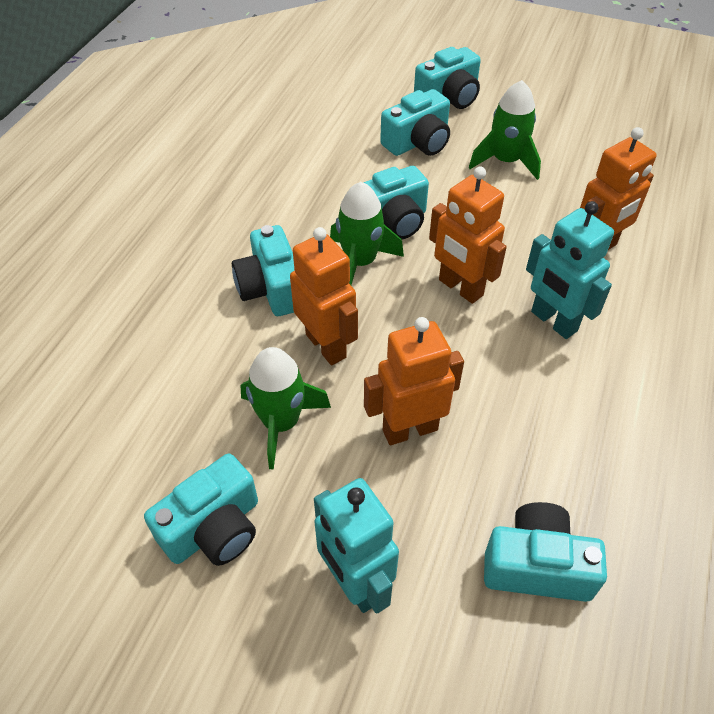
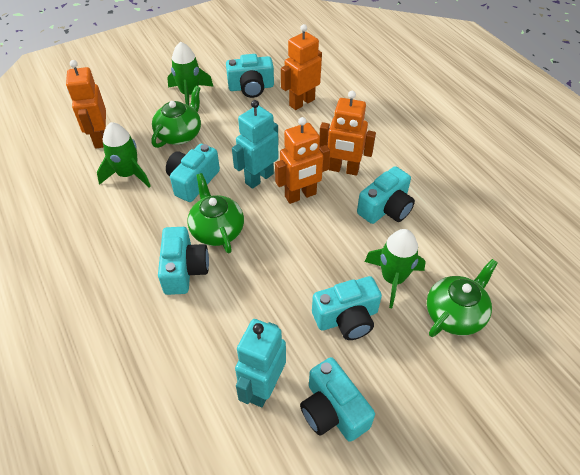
green teapot: 0 -> 3

